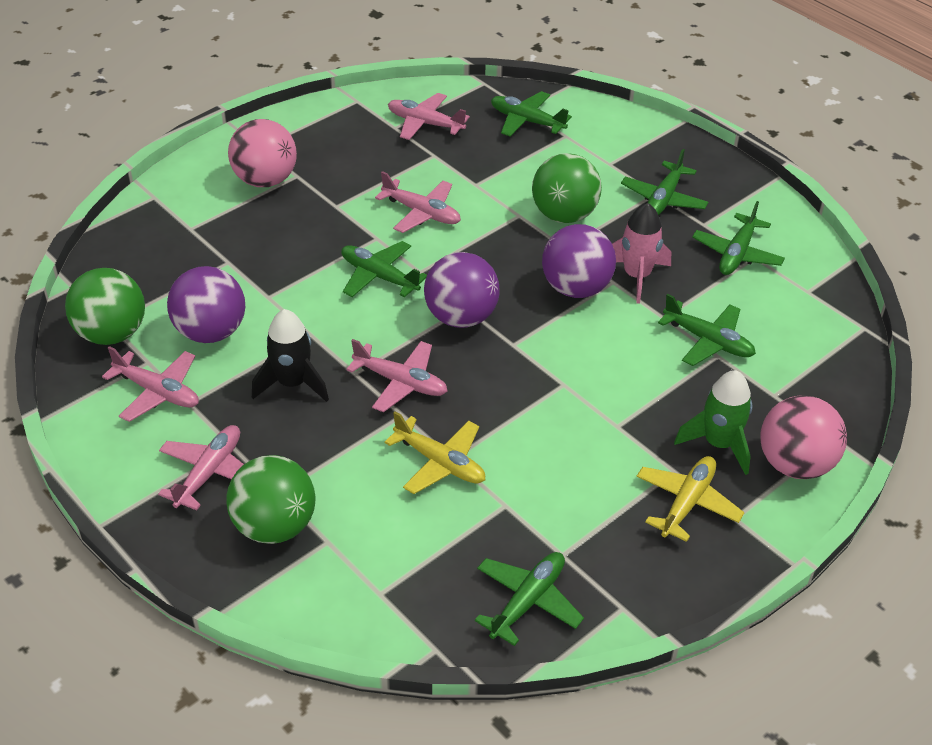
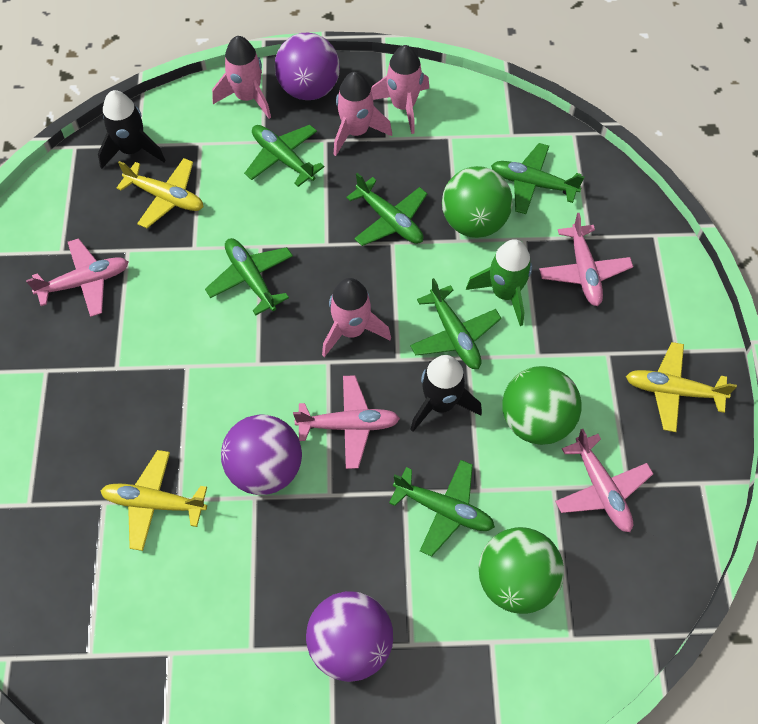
black rocket: 1 -> 2
pink ball: 2 -> 0
pink plane: 5 -> 4
pink rocket: 1 -> 4
yellow plane: 2 -> 3

